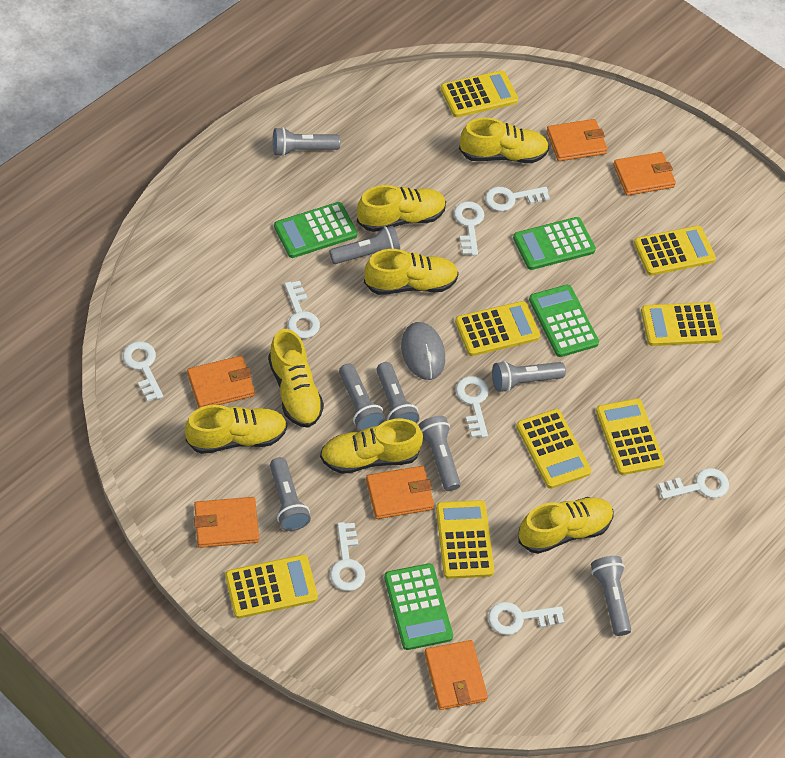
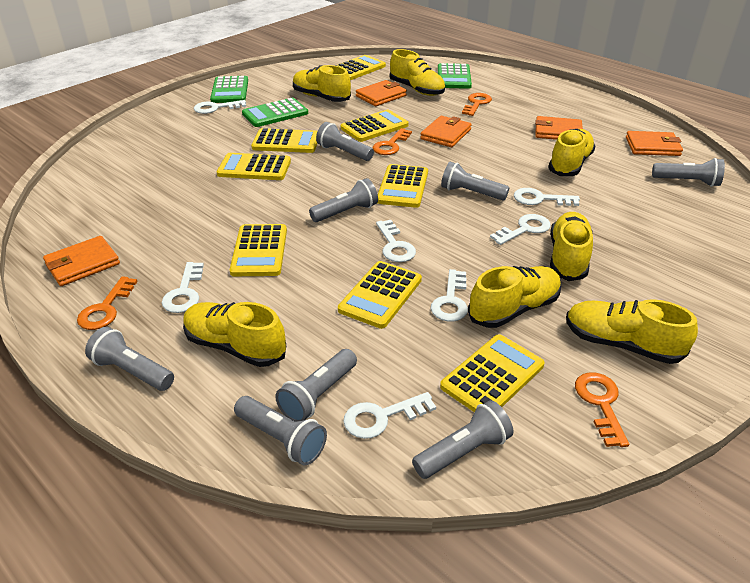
green calculator: 4 -> 3
grey mouse: 1 -> 0
orange key: 0 -> 4
orange wallet: 6 -> 5
white key: 8 -> 7

